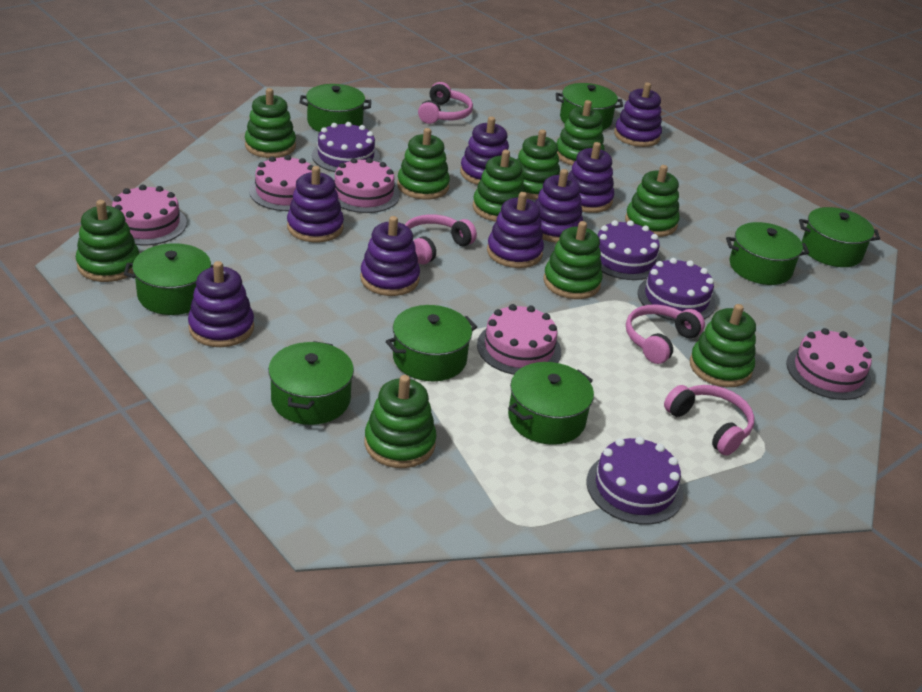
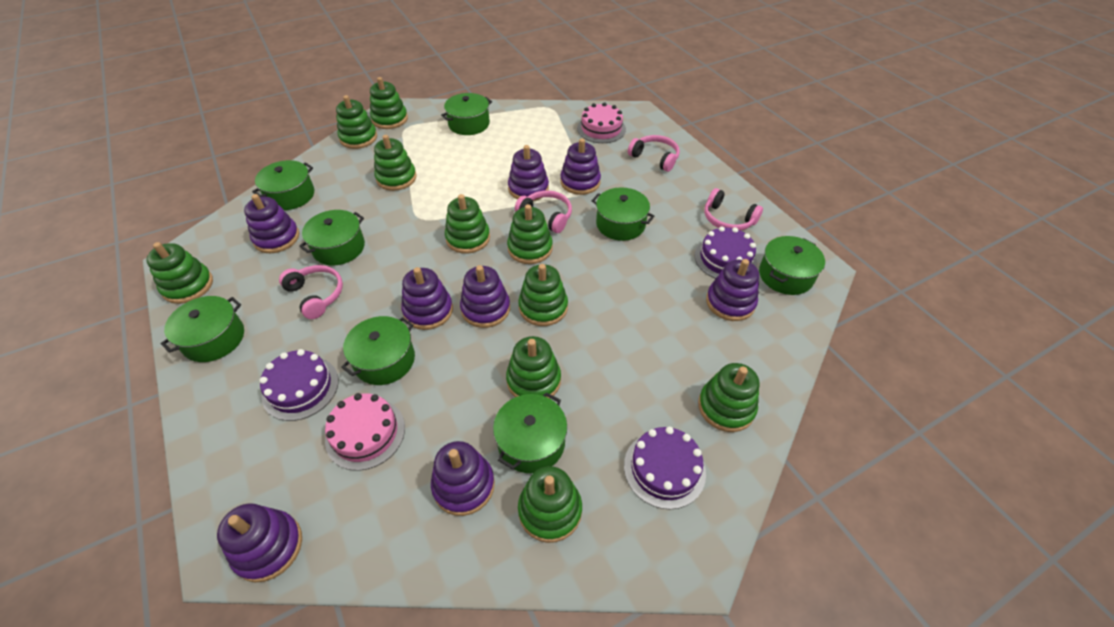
pink cake: 5 -> 2
purple cake: 4 -> 3

